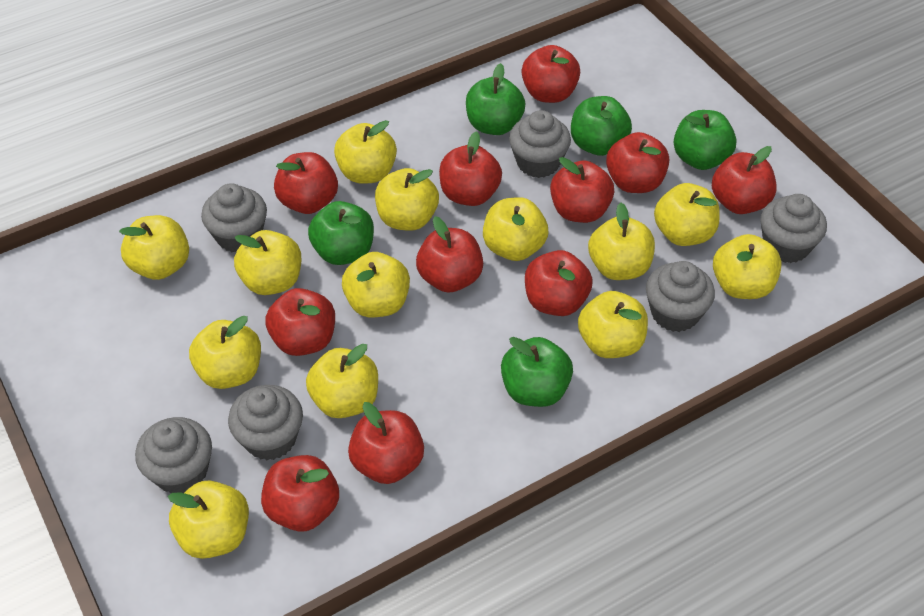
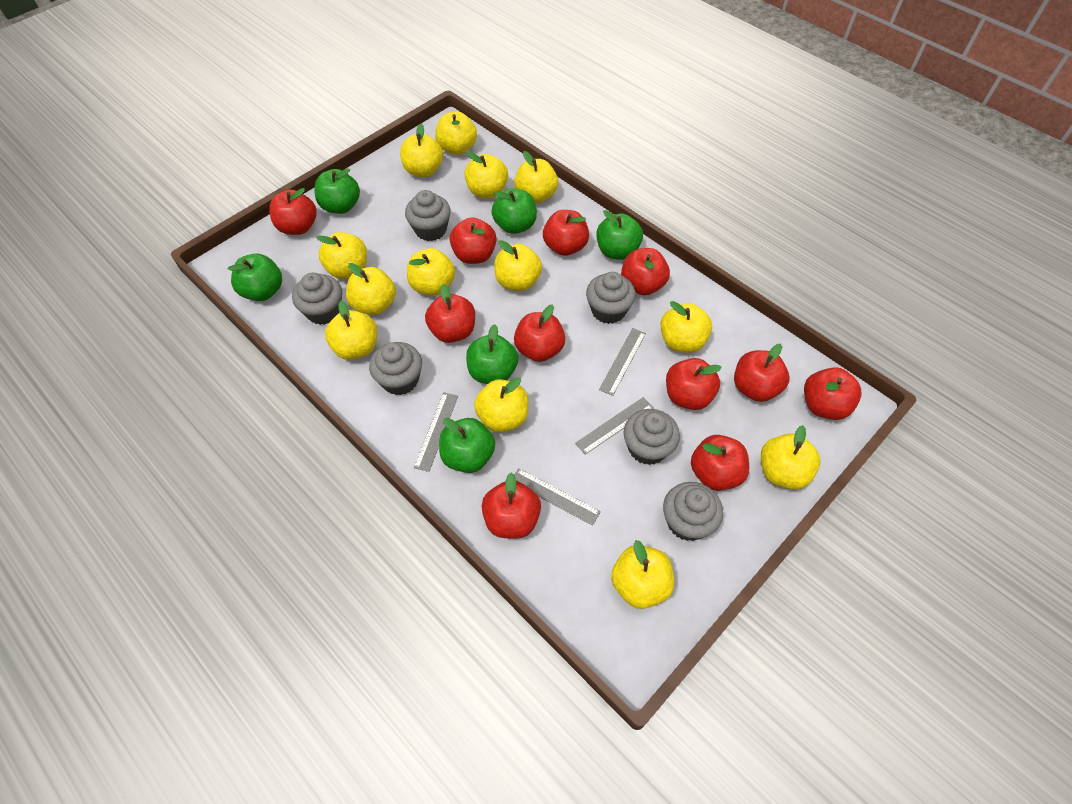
green apple: 5 -> 6
grey ruler: 0 -> 4

